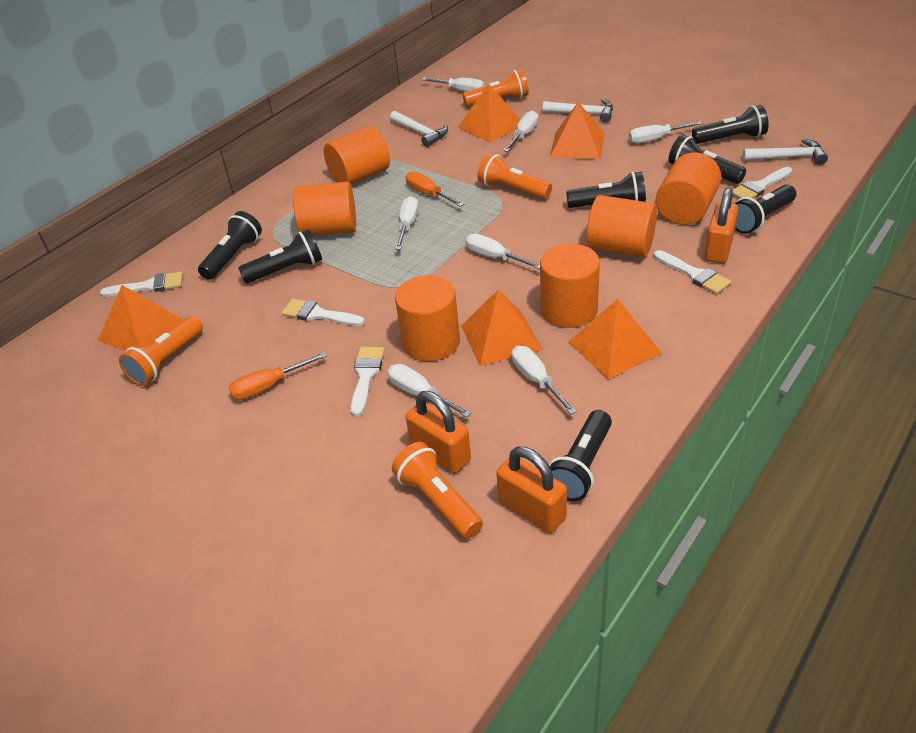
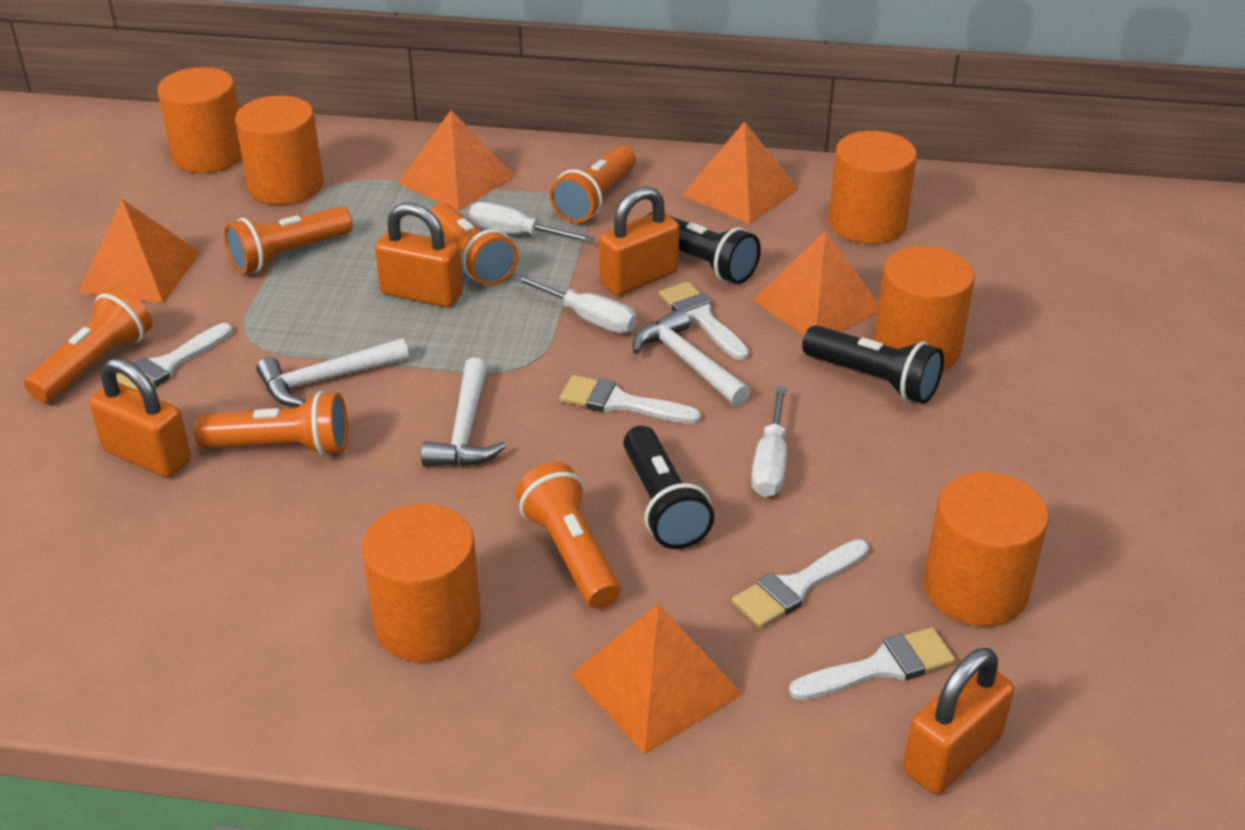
black flashlight: 7 -> 3
orange flashlight: 4 -> 6
orange padlock: 3 -> 4
orange screwdriver: 2 -> 0
white screwdriver: 7 -> 3

